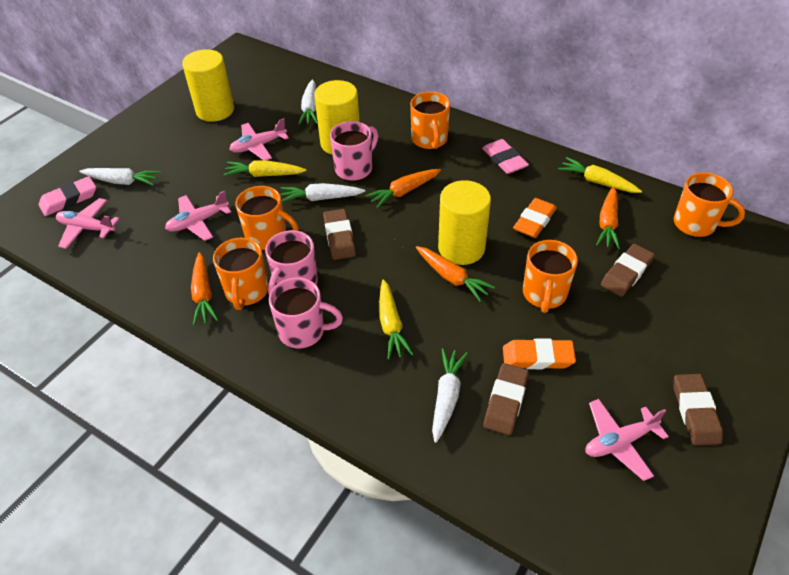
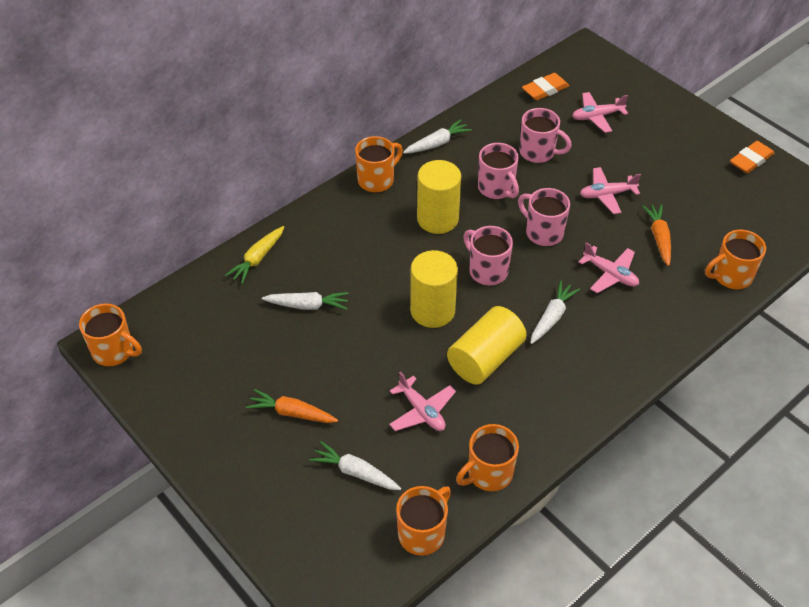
brown eraser: 4 -> 0
orange carrot: 4 -> 2
pink eraser: 2 -> 0
pink mug: 3 -> 4
yellow carrot: 3 -> 1

